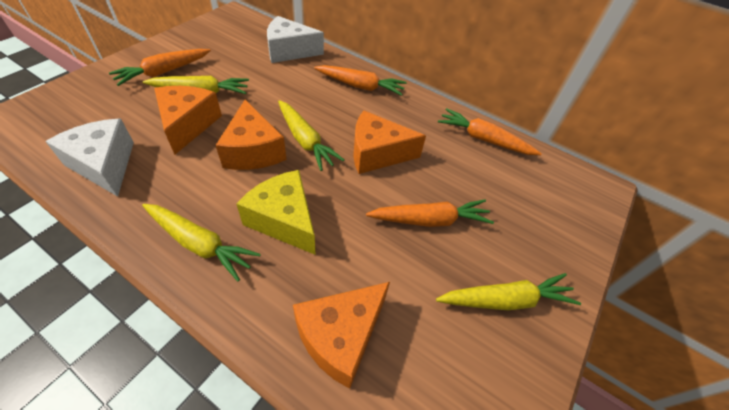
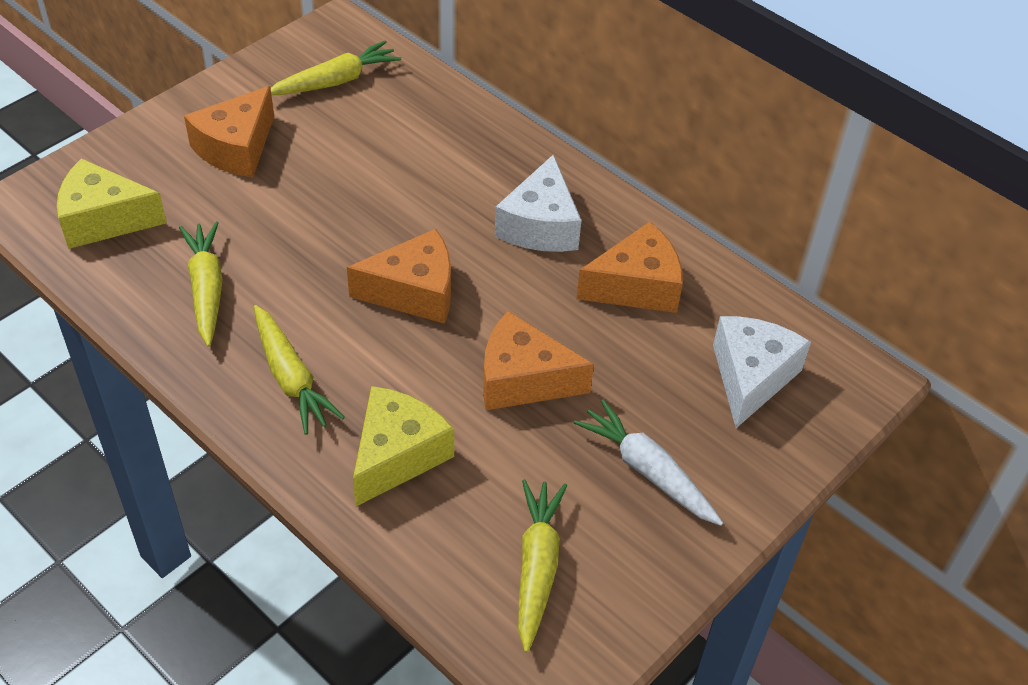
orange carrot: 4 -> 0
white carrot: 0 -> 1
yellow cheese: 1 -> 2

